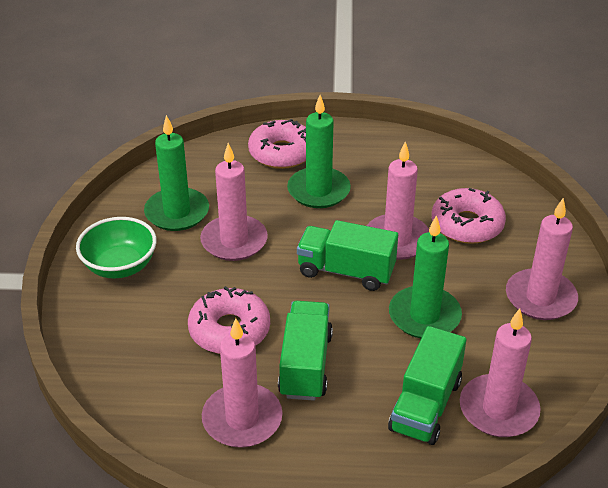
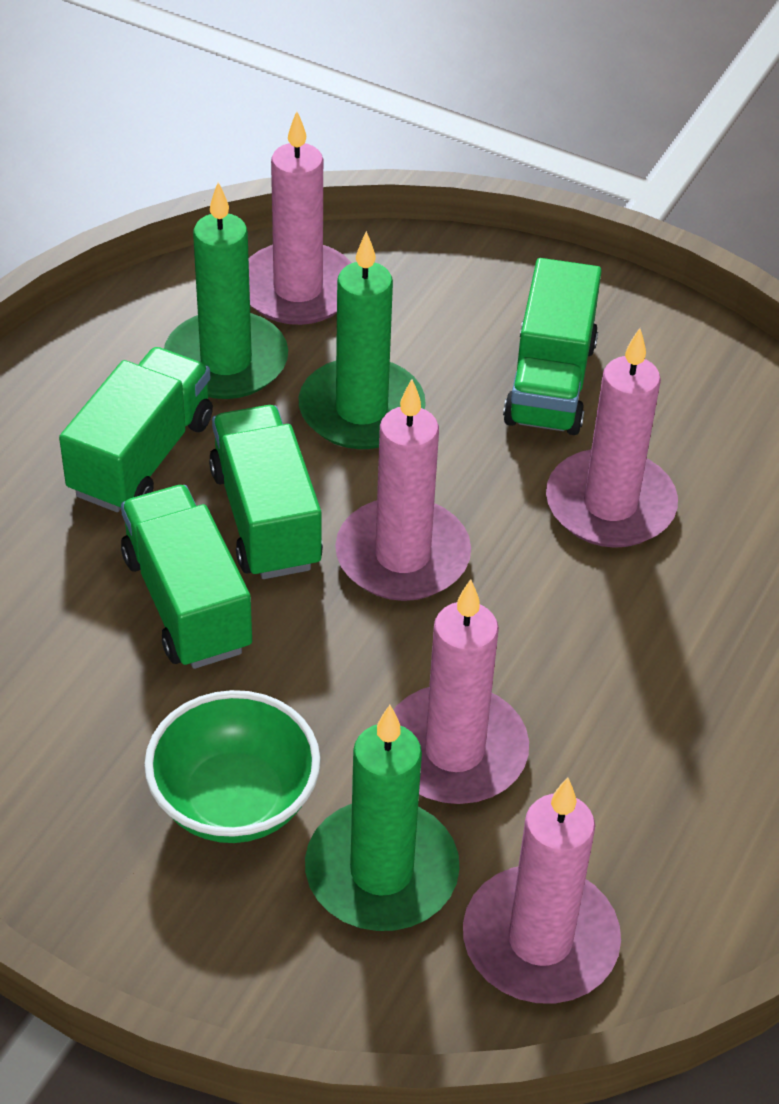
green truck: 3 -> 4
pink donut: 3 -> 0

